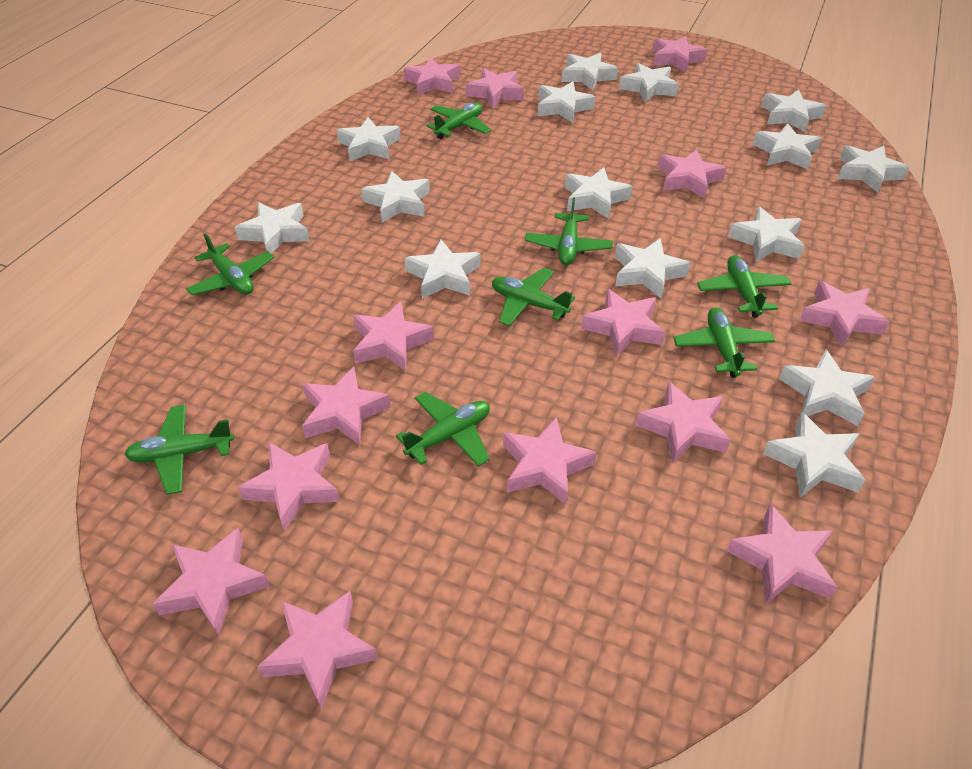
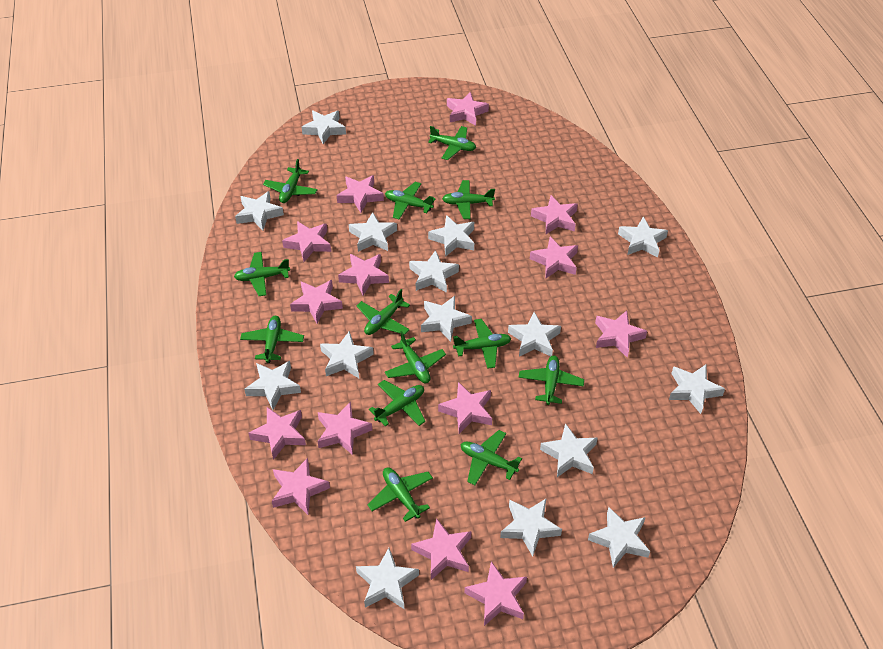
green plane: 8 -> 13

